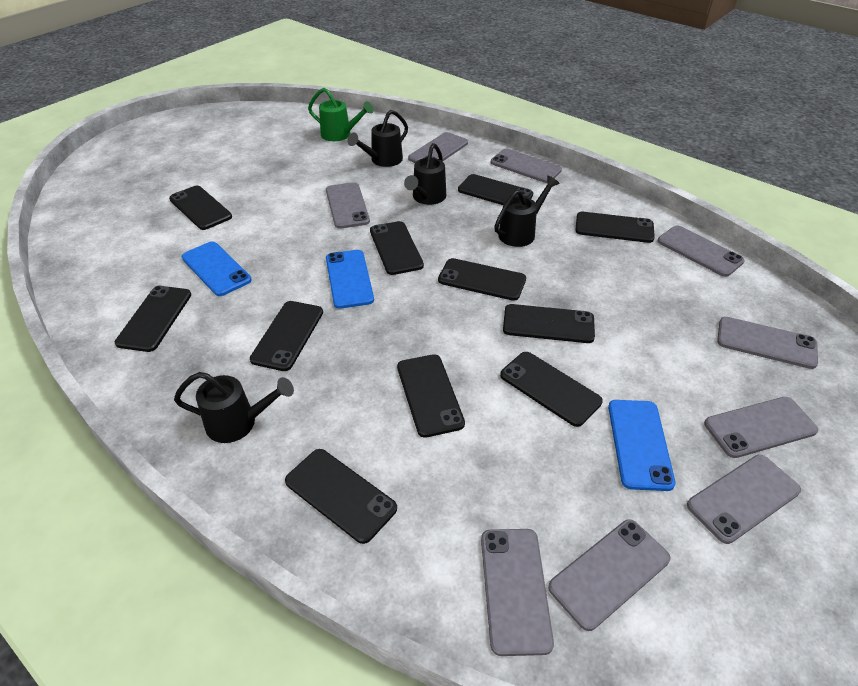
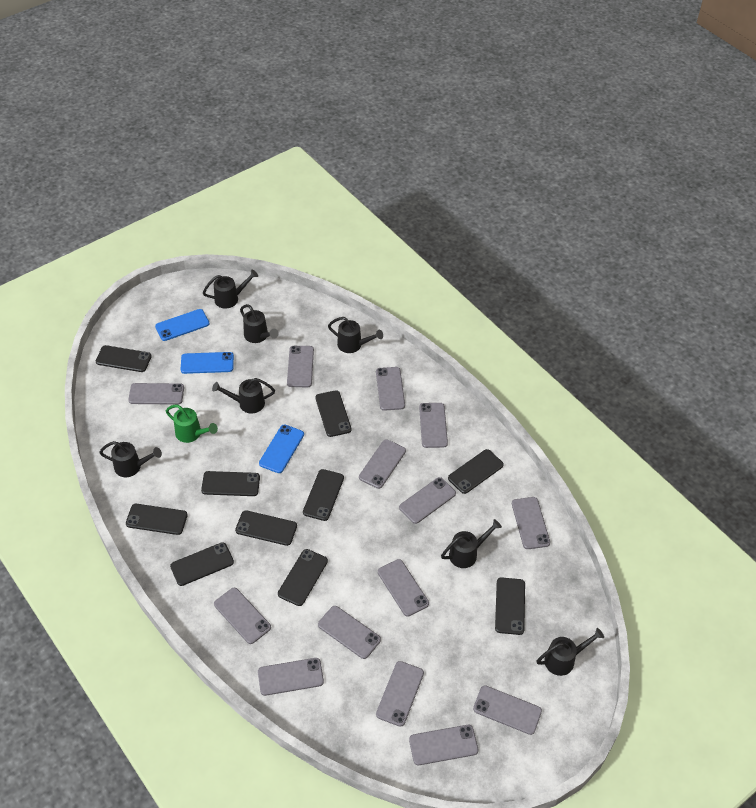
black phone: 11 -> 10
black watering can: 4 -> 7
grey phone: 9 -> 14

